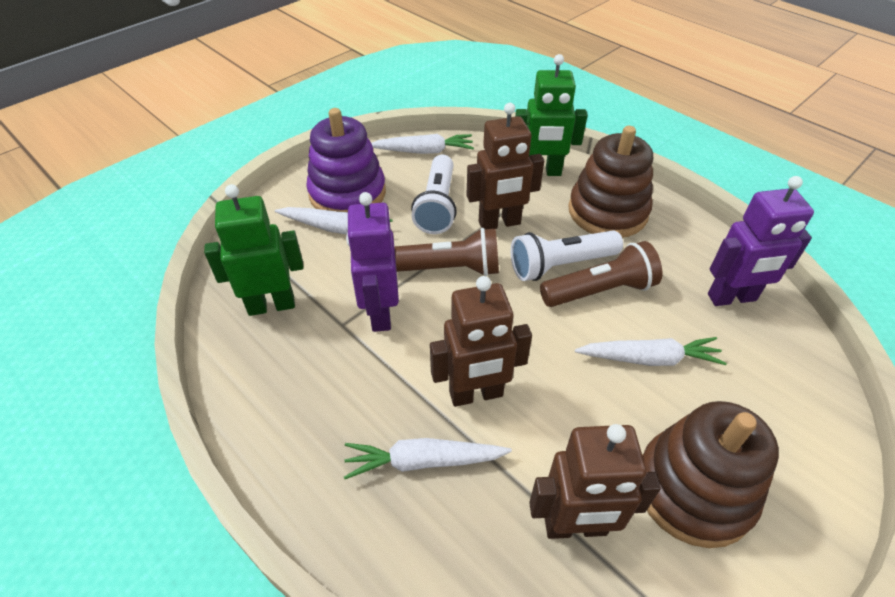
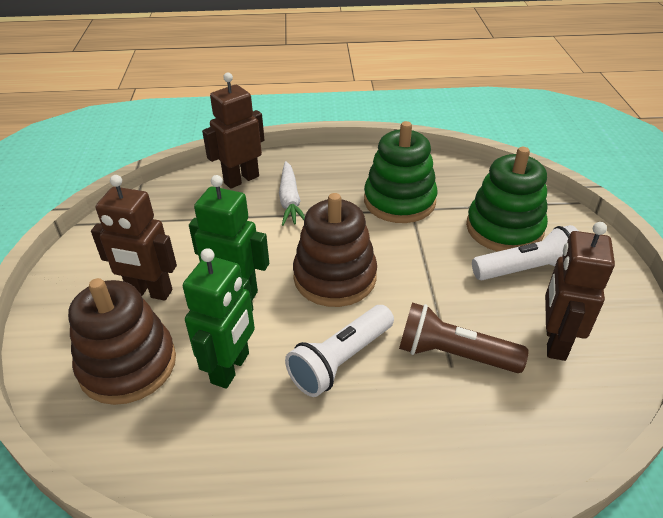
brown flashlight: 2 -> 1
green stacking toy: 0 -> 2
purple robot: 2 -> 0
purple stacking toy: 1 -> 0
white carrot: 4 -> 1

